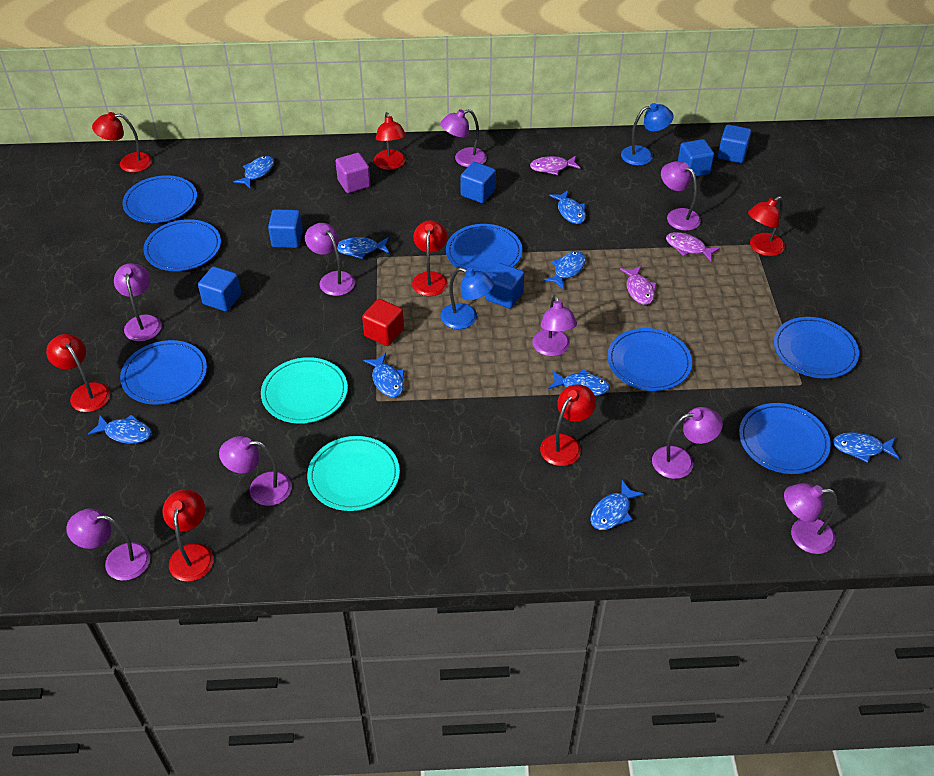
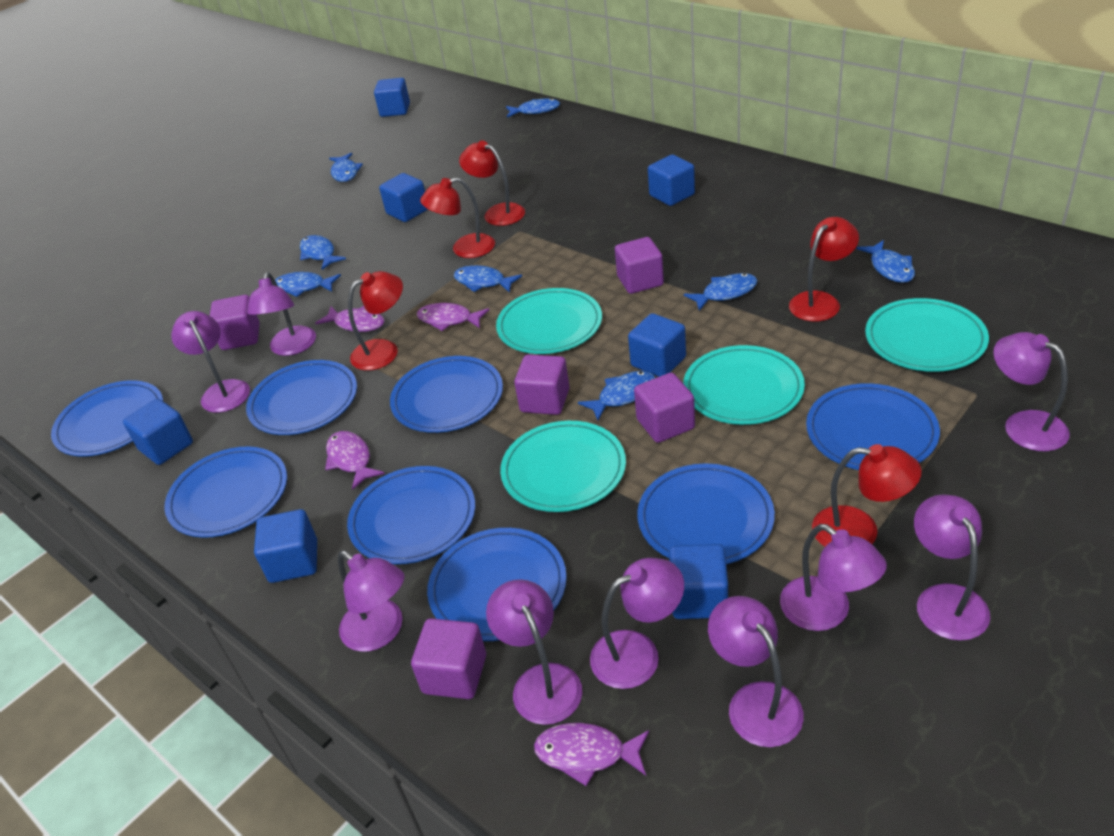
blue cube: 6 -> 7
blue fish: 9 -> 8
blue lamp: 2 -> 0
blue plate: 7 -> 8
purple cube: 1 -> 5
purple fish: 3 -> 4
red cube: 1 -> 0
red lamp: 7 -> 5
turquoise plate: 2 -> 4

